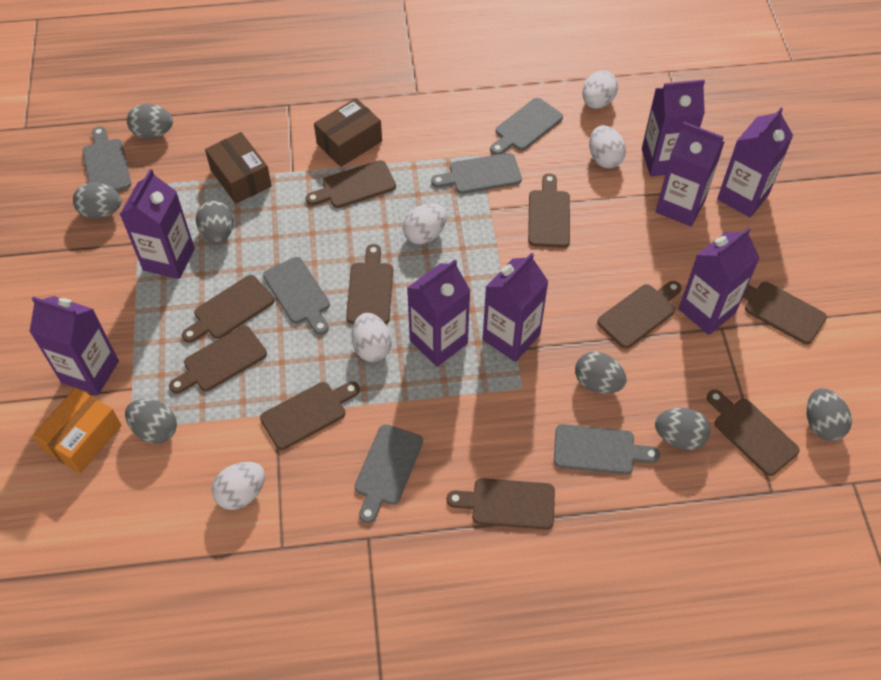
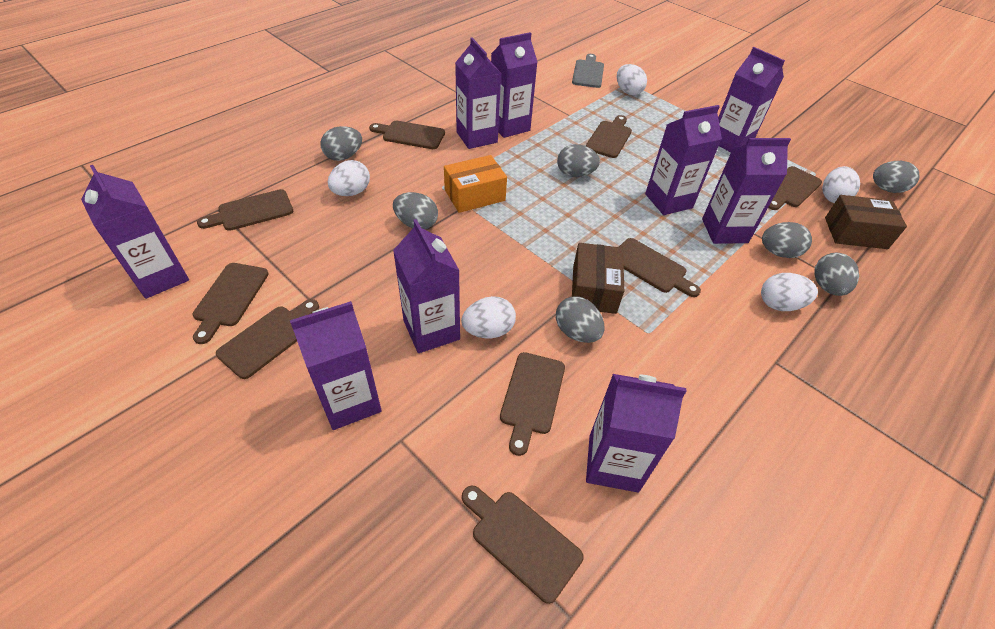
brown cutting board: 10 -> 9
grey cutting board: 6 -> 1
purple carton: 8 -> 9

